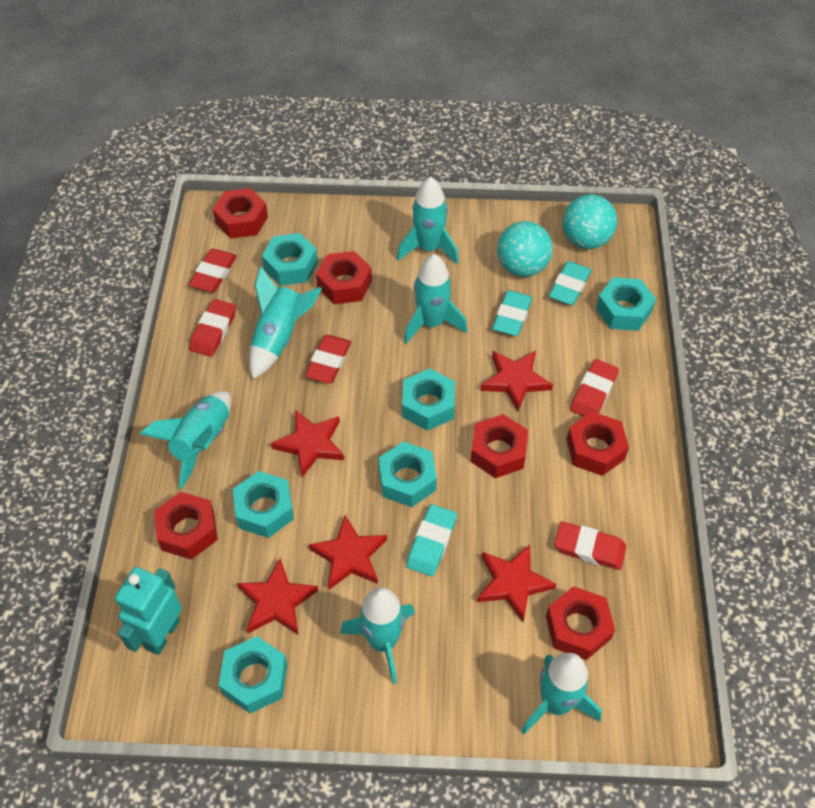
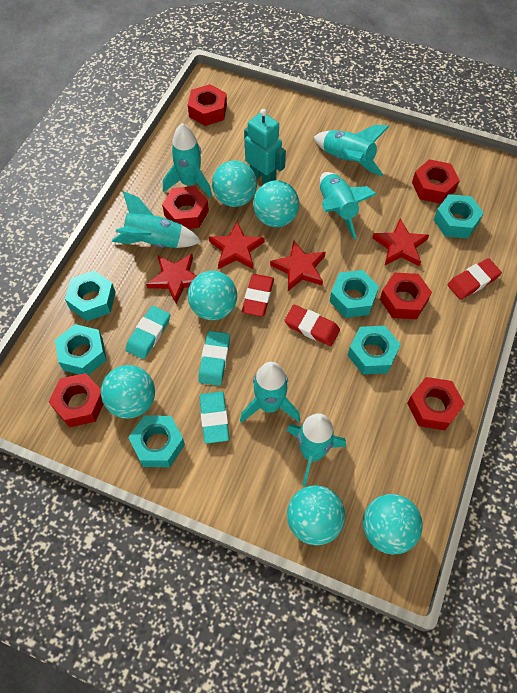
red eraser: 5 -> 3
red star: 5 -> 4
turquoise ball: 2 -> 6

